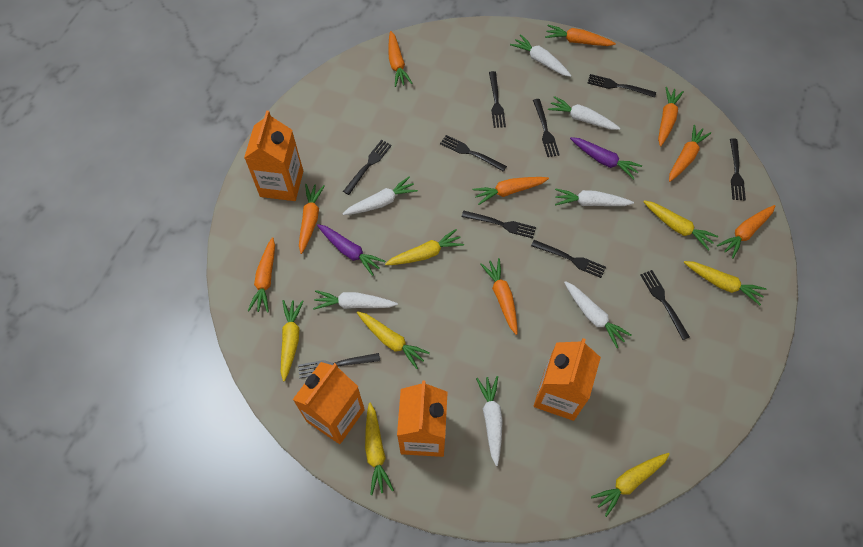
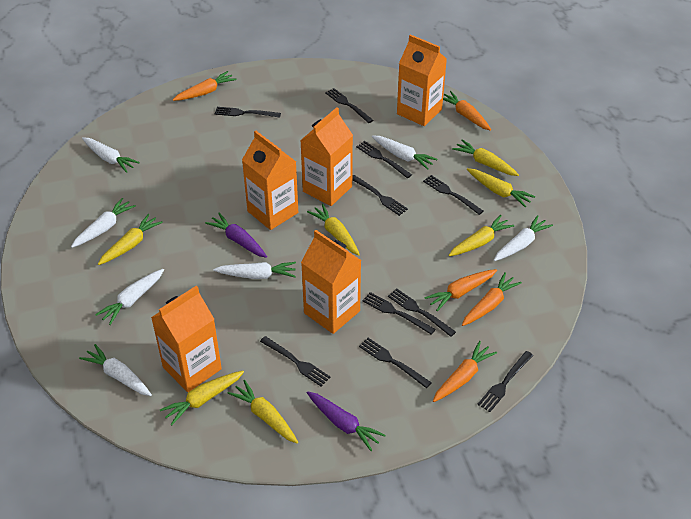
orange carrot: 9 -> 5
orange carton: 4 -> 5

